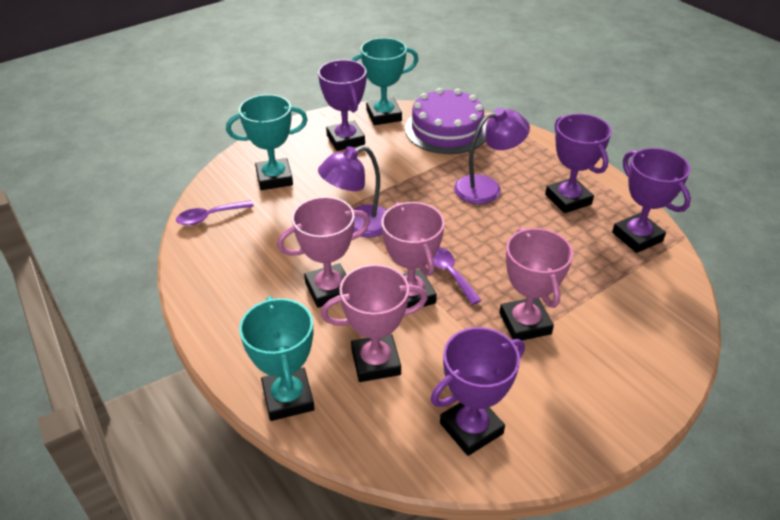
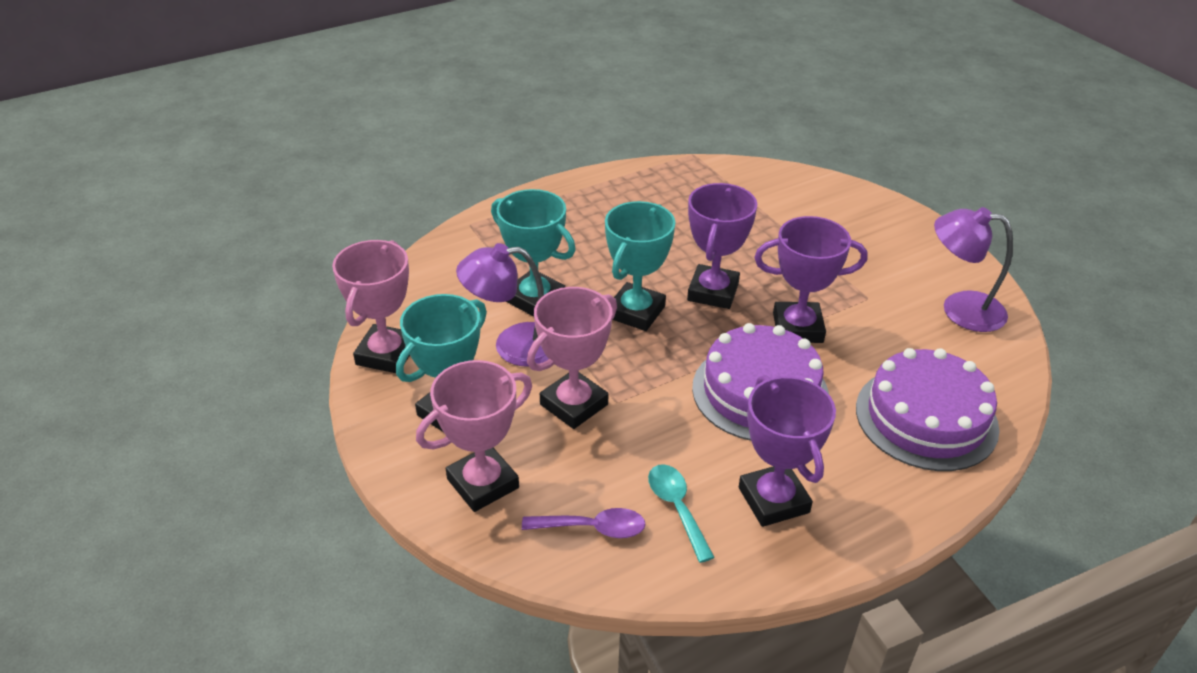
pink trophy: 4 -> 3
purple cake: 1 -> 2
purple spoon: 2 -> 1
purple trophy: 4 -> 3
turquoise spoon: 0 -> 1

